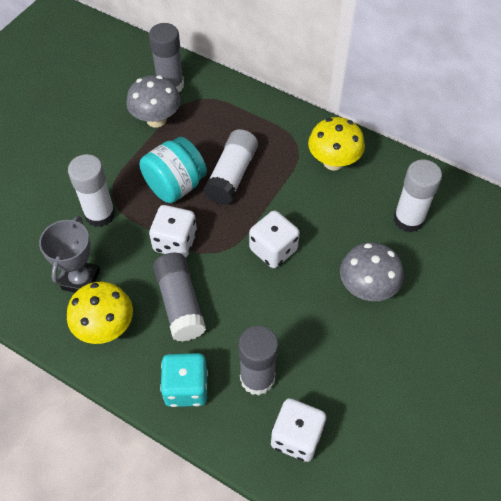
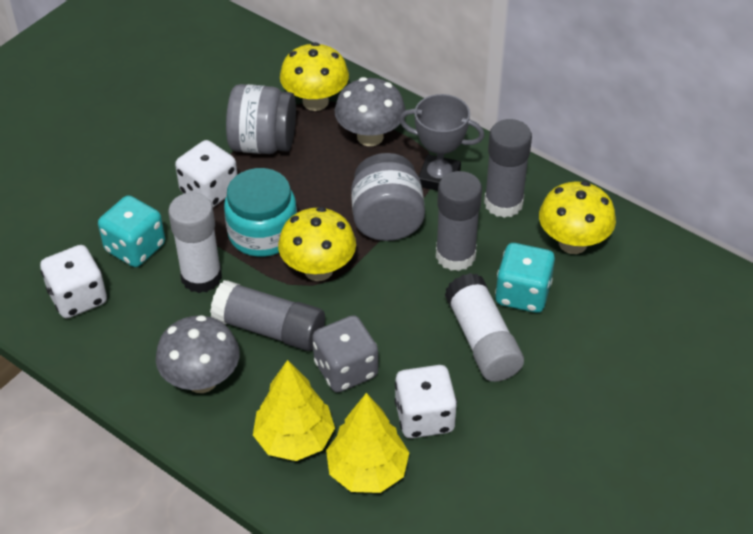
grey dice: 0 -> 1
grey jar: 0 -> 2
turquoise dice: 1 -> 2
white glue stick: 3 -> 2
yellow mushroom: 2 -> 3
yellow tree: 0 -> 2

